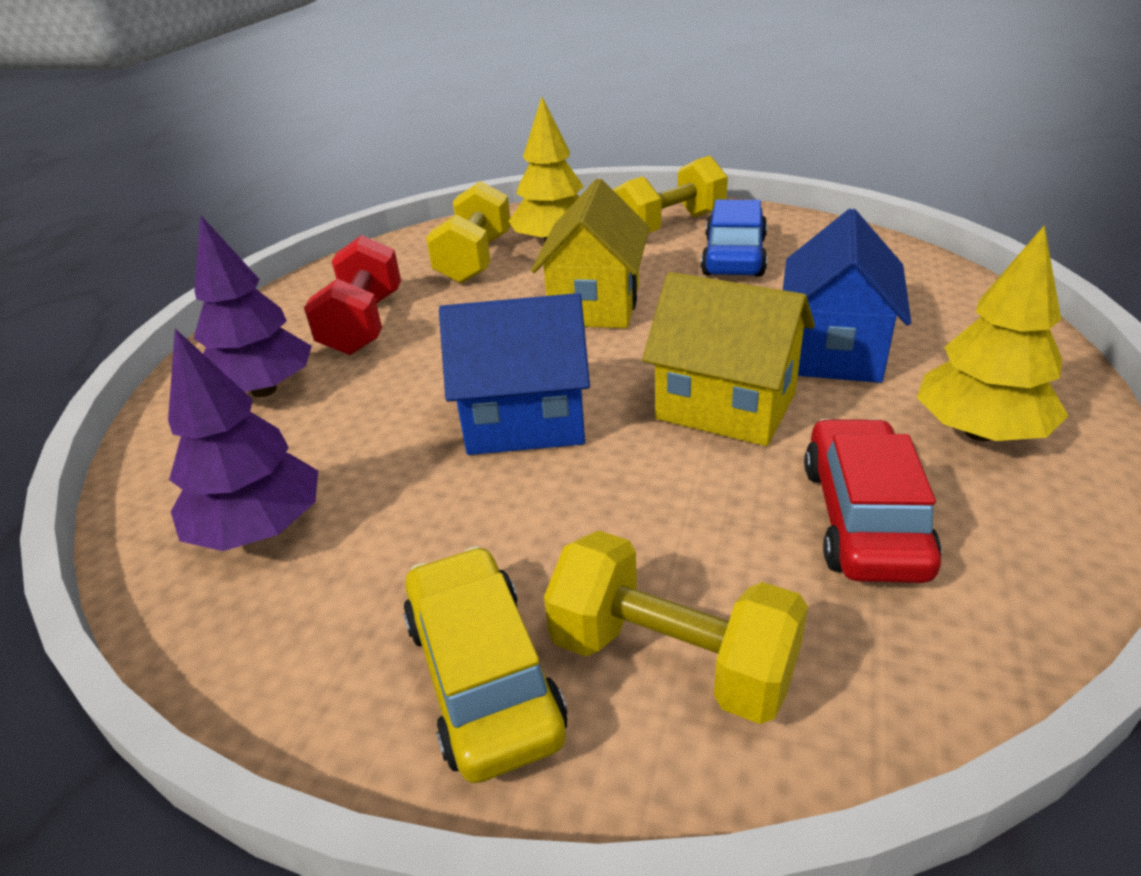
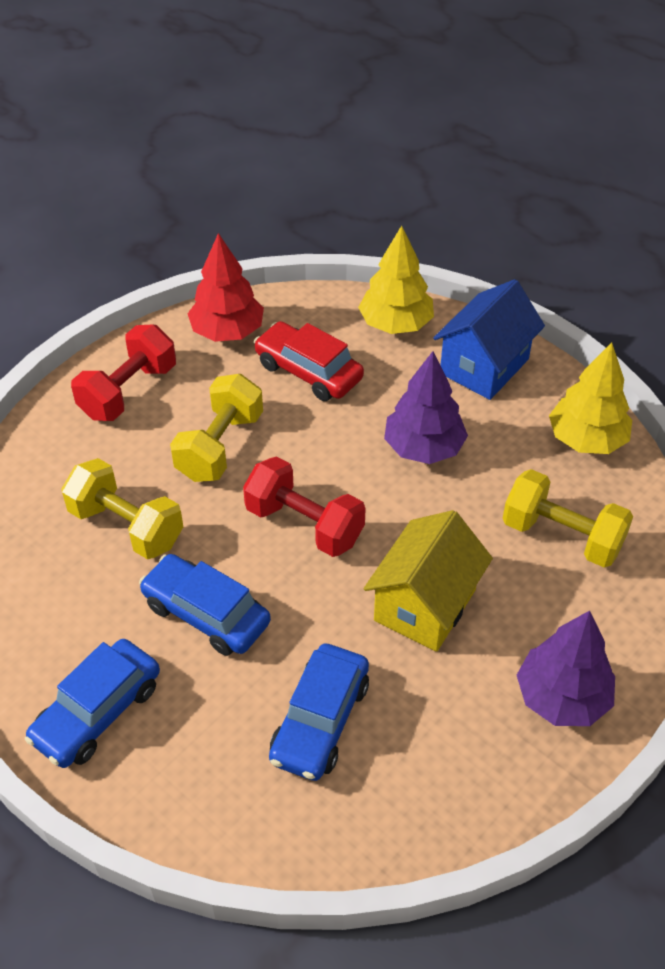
blue car: 1 -> 3
blue house: 2 -> 1
red dumbbell: 1 -> 2
red tree: 0 -> 1
yellow car: 1 -> 0
yellow house: 2 -> 1

